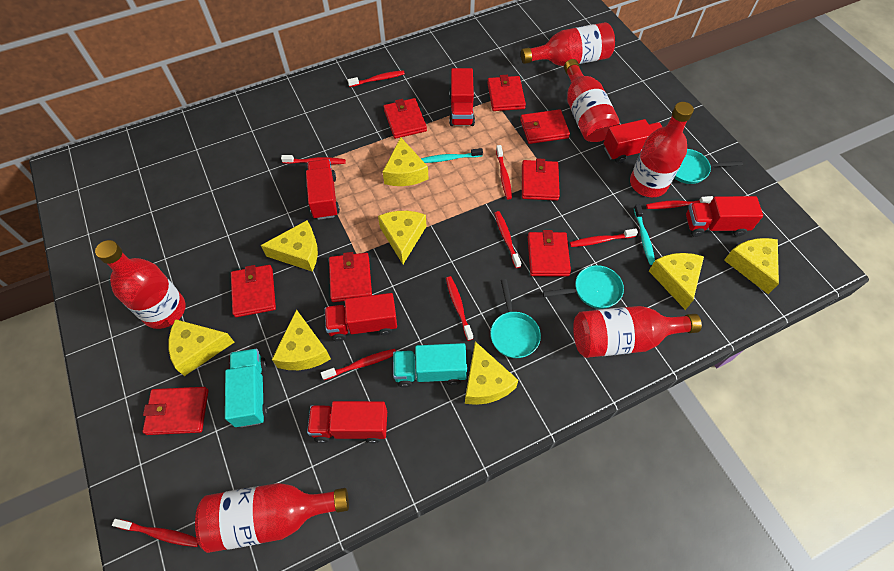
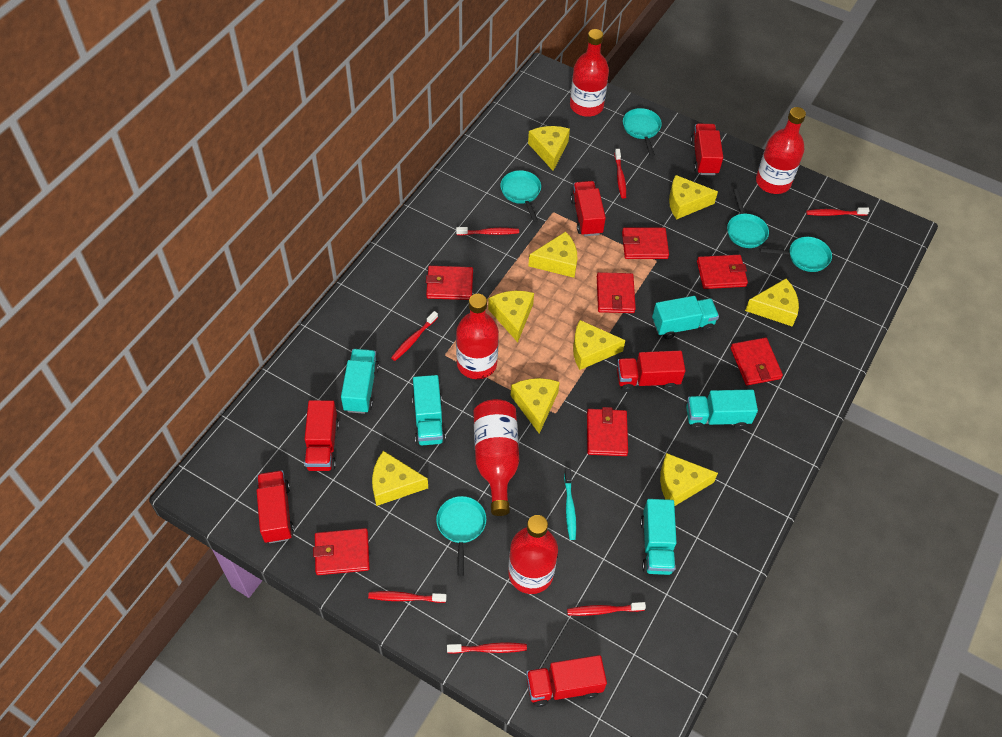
red bottle: 6 -> 5
red toothbrush: 9 -> 7
red wallet: 8 -> 7
turquoise pan: 3 -> 5
turquoise toothbrush: 2 -> 1
turquoise truck: 2 -> 5
yellow cheese: 8 -> 9

